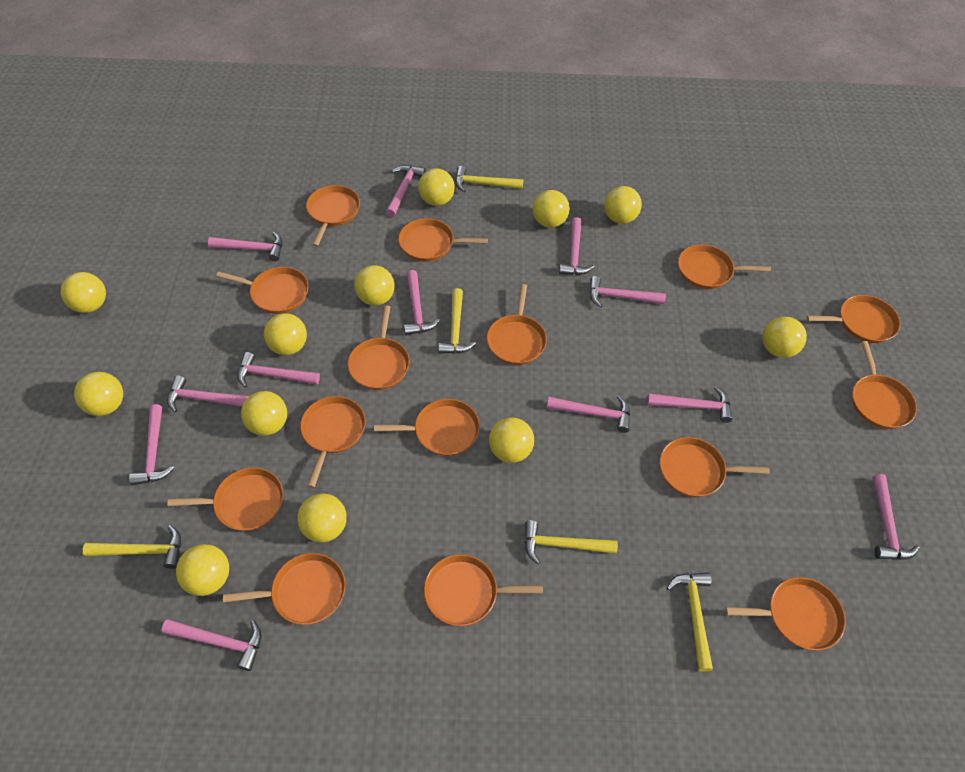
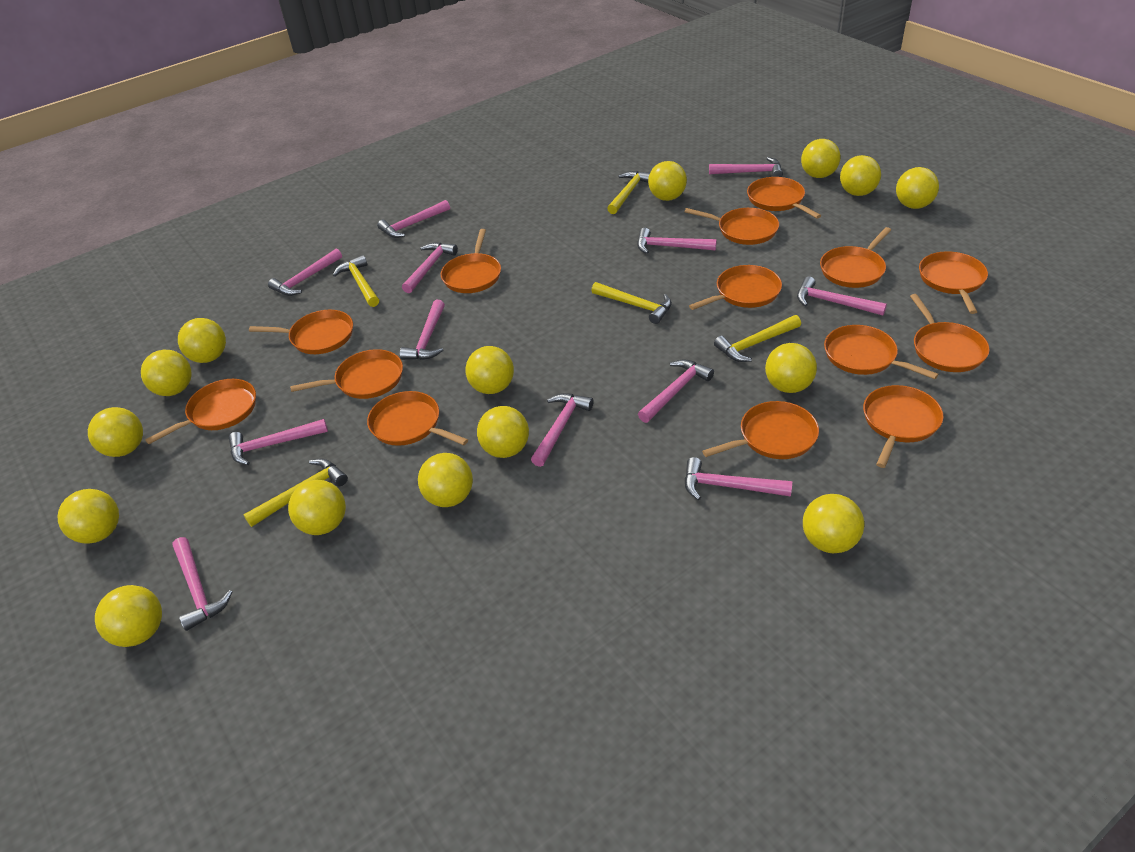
orange pan: 15 -> 14
yellow ball: 12 -> 15

